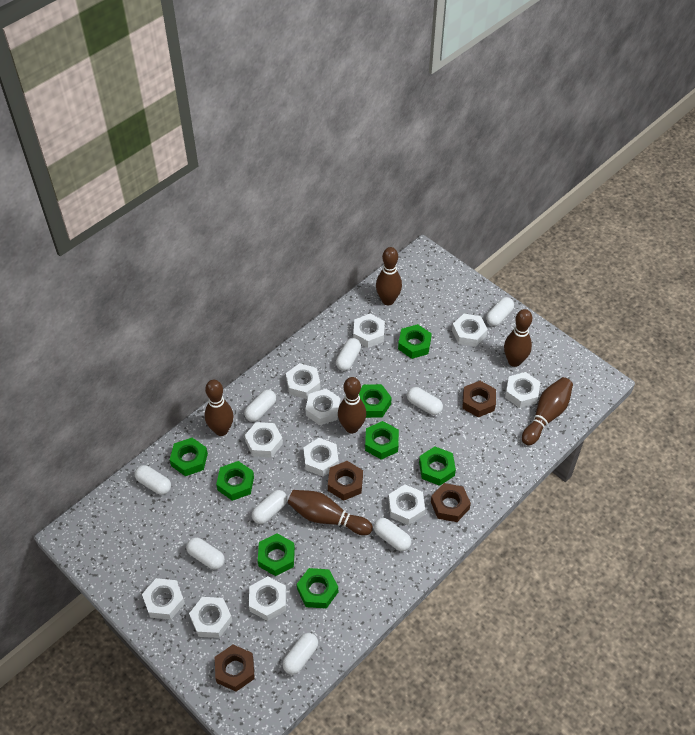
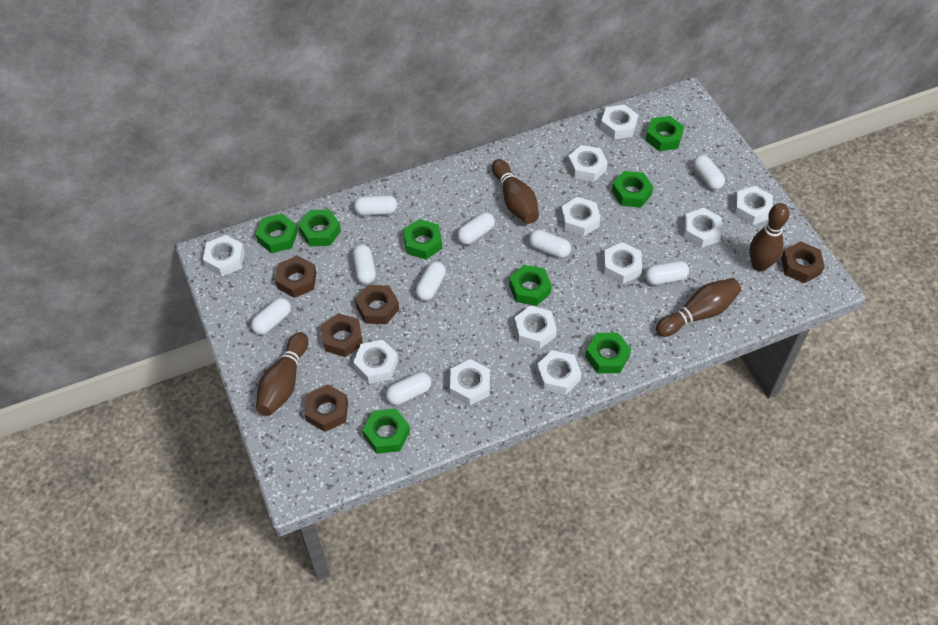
brown bowling pin: 6 -> 4
brown nut: 4 -> 5

